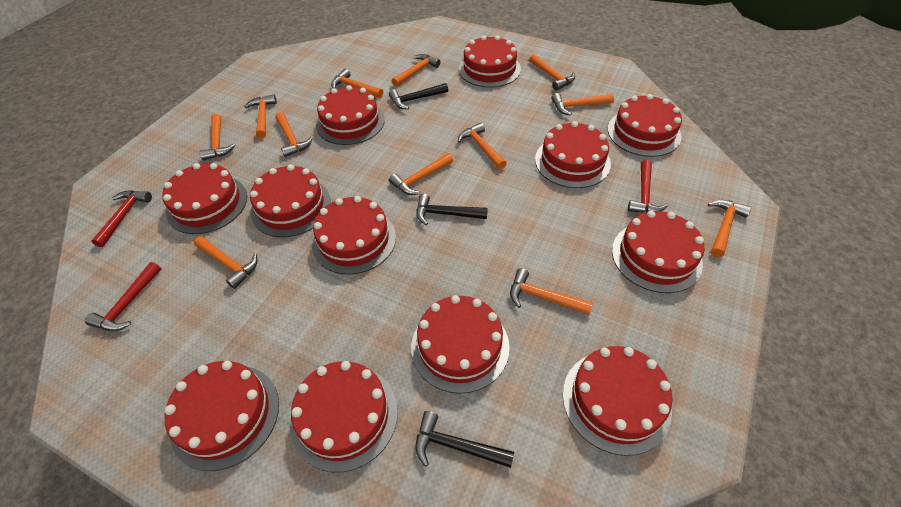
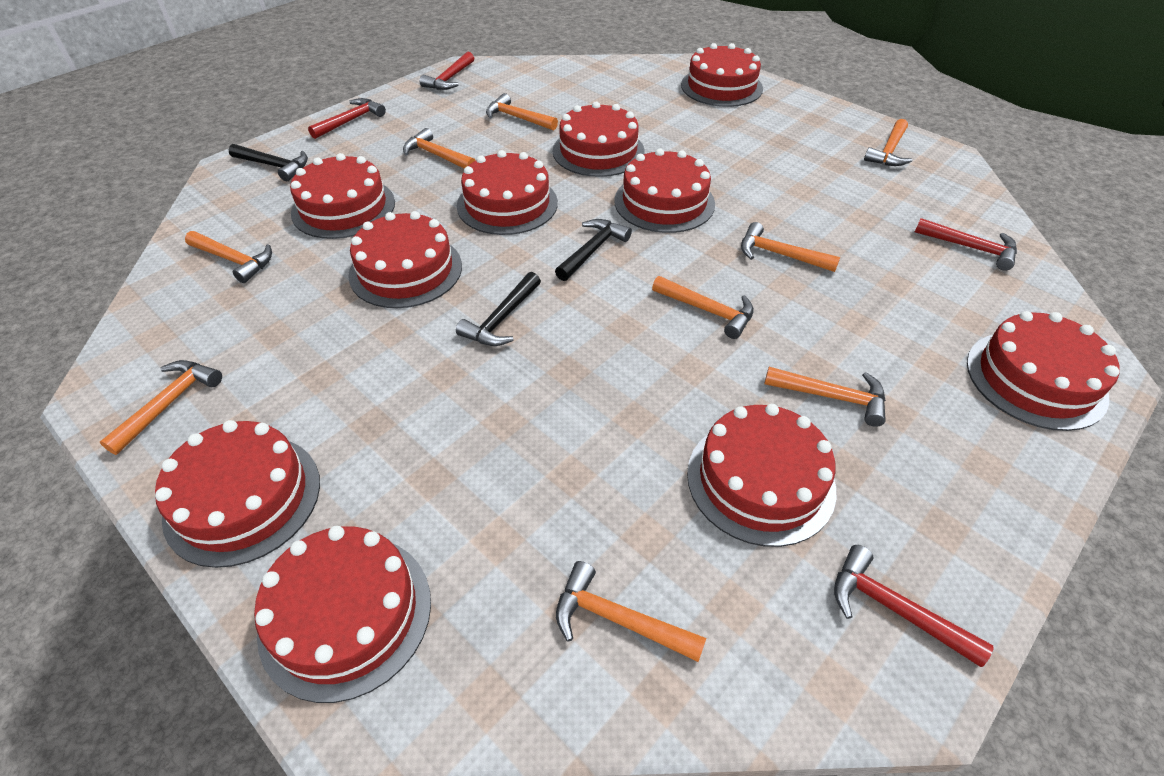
orange hammer: 12 -> 9
red cake: 12 -> 10
red hammer: 3 -> 4

